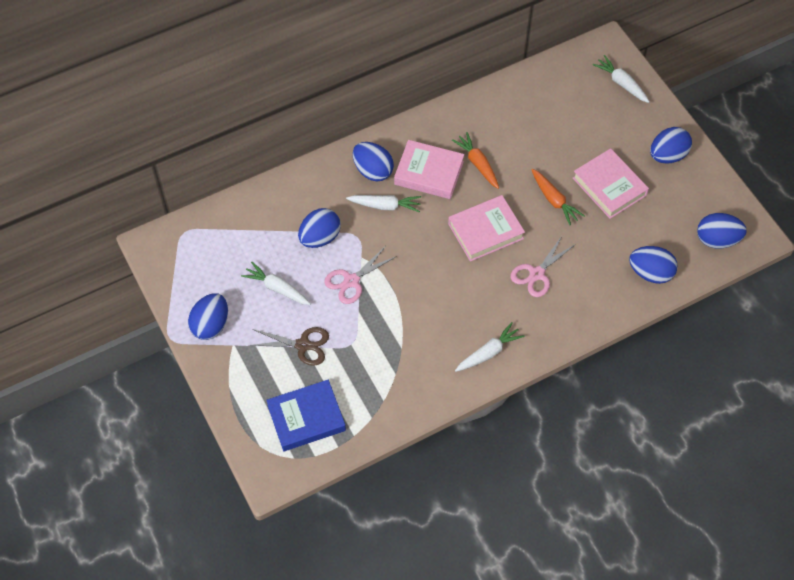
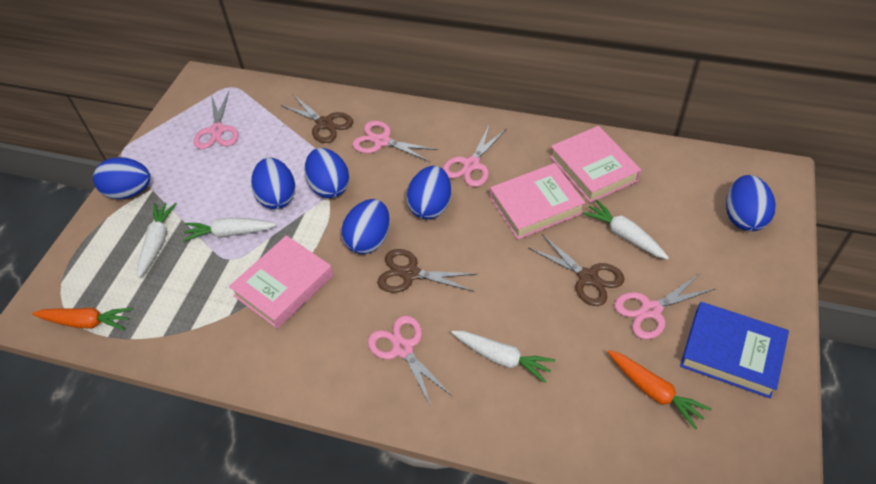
brown scissors: 1 -> 3
pink scissors: 2 -> 5

